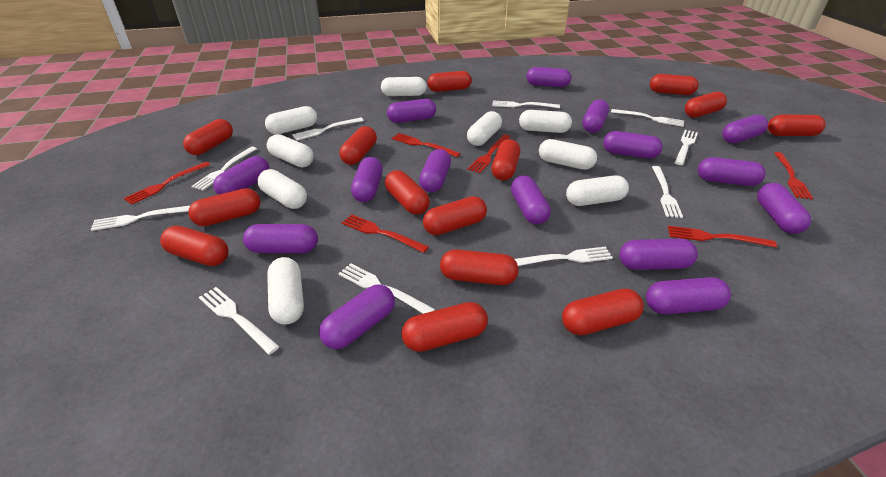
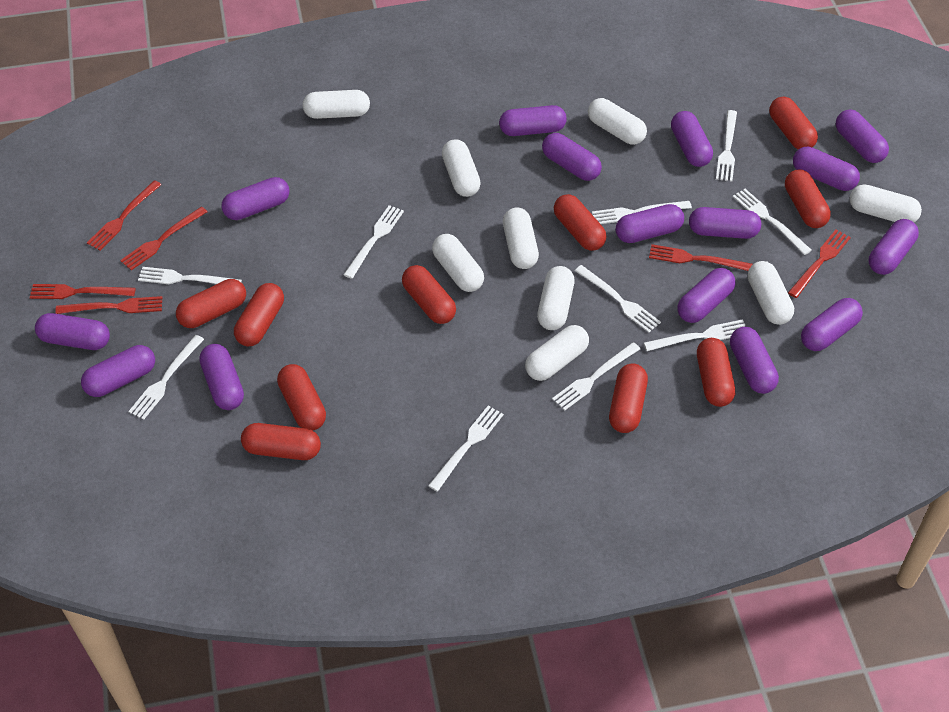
red capsule: 14 -> 10

